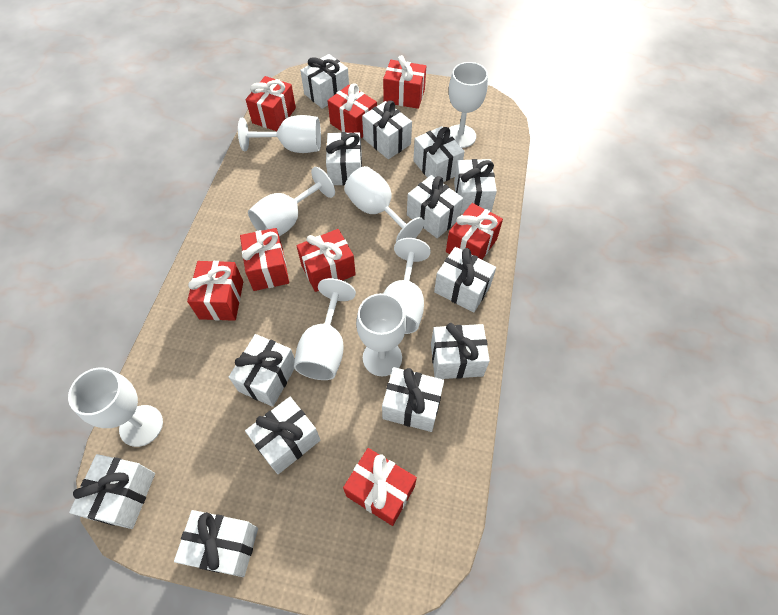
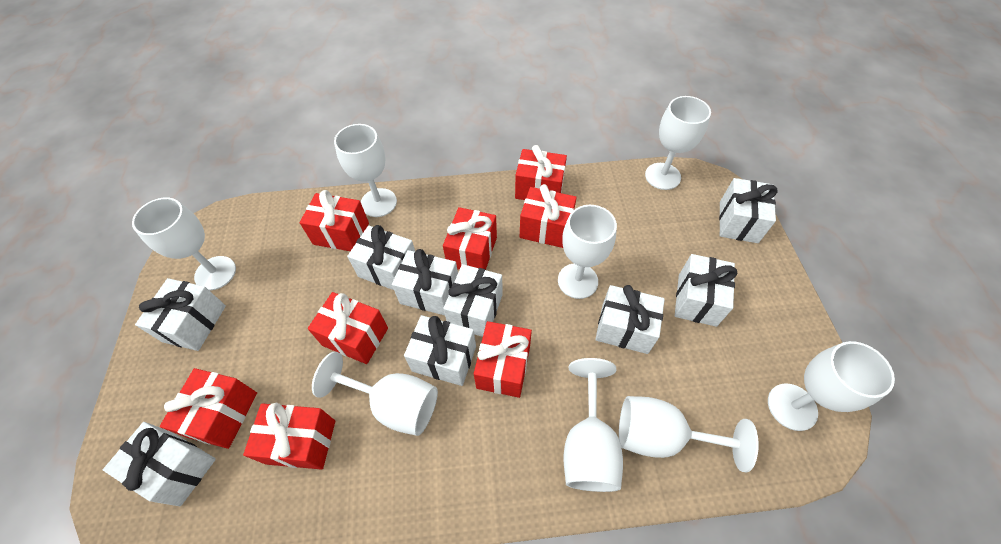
white gift: 13 -> 9

